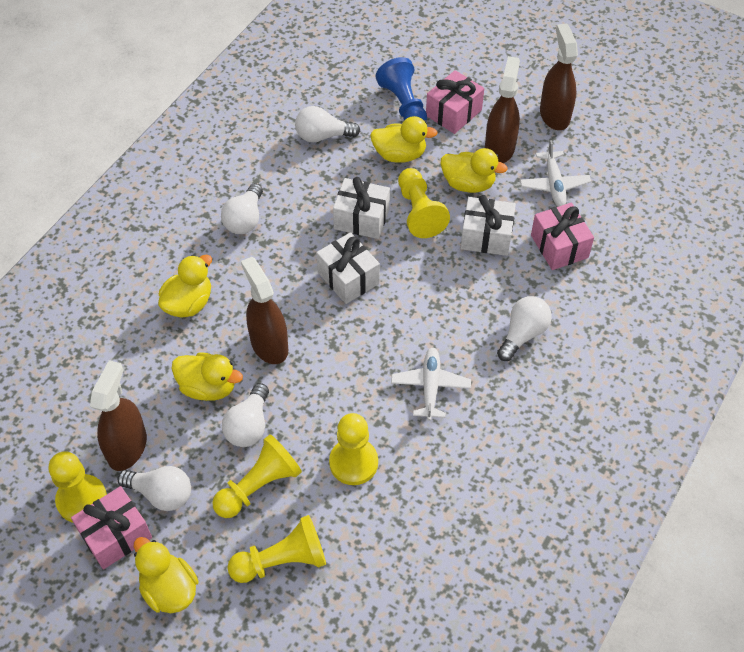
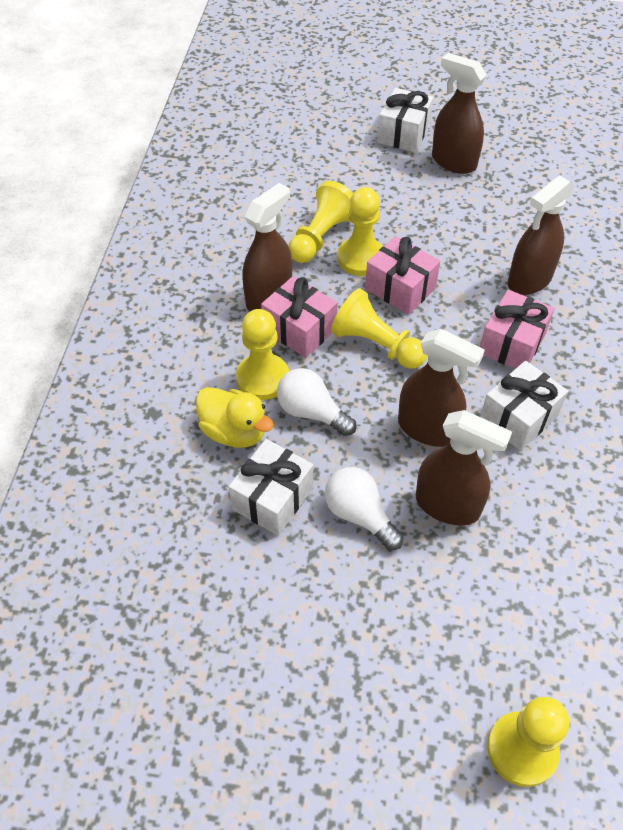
blue pawn: 1 -> 0
brown spray bottle: 4 -> 5
white light bulb: 5 -> 2
white plane: 2 -> 0
yellow duck: 5 -> 1

